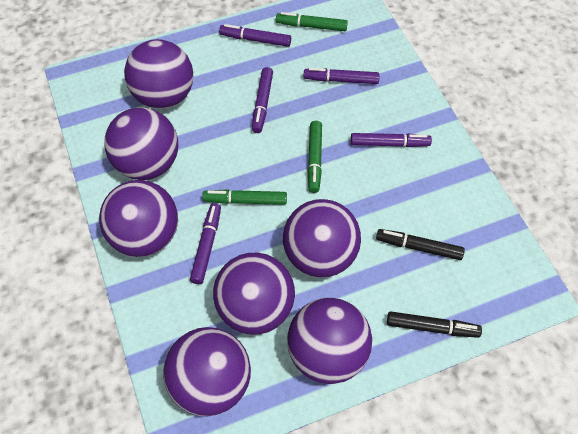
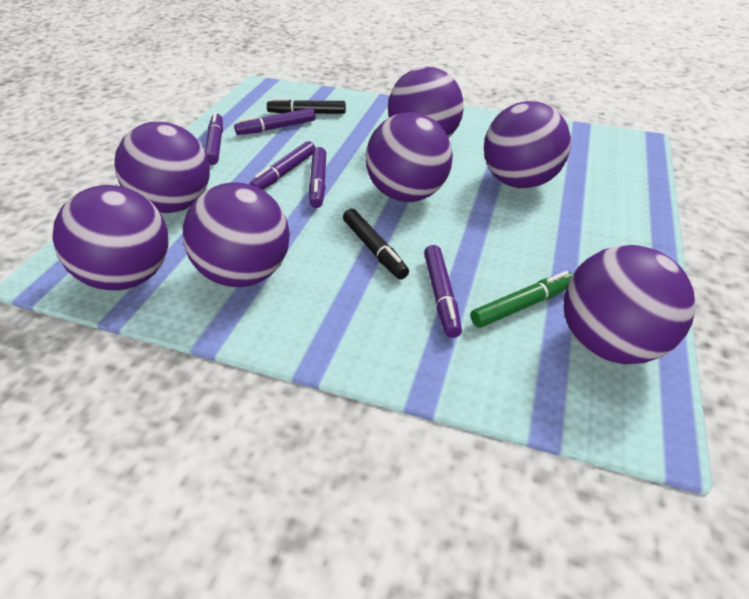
green marker: 3 -> 1

